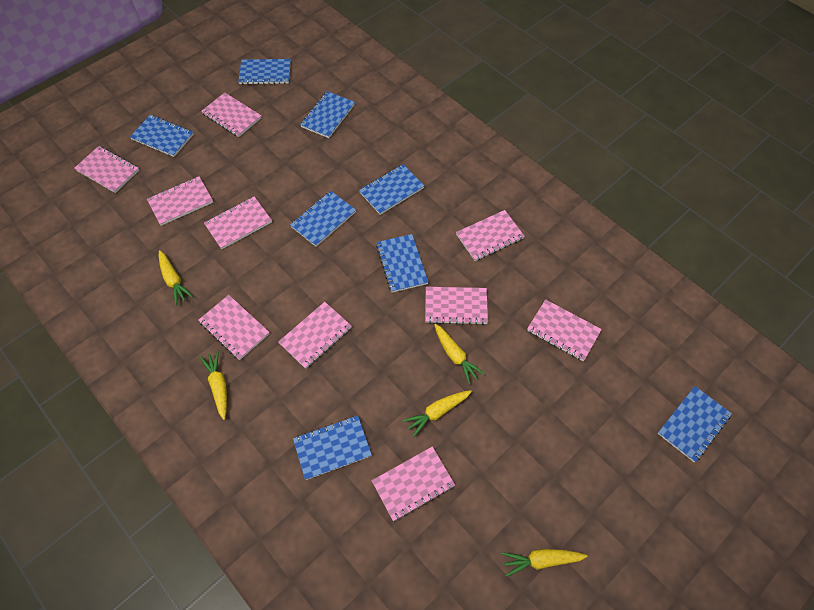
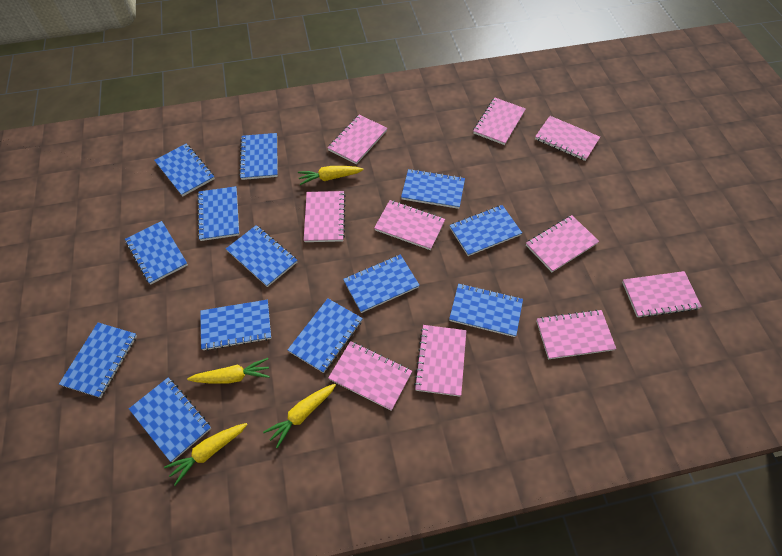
blue notebook: 8 -> 13
yellow carrot: 5 -> 4

